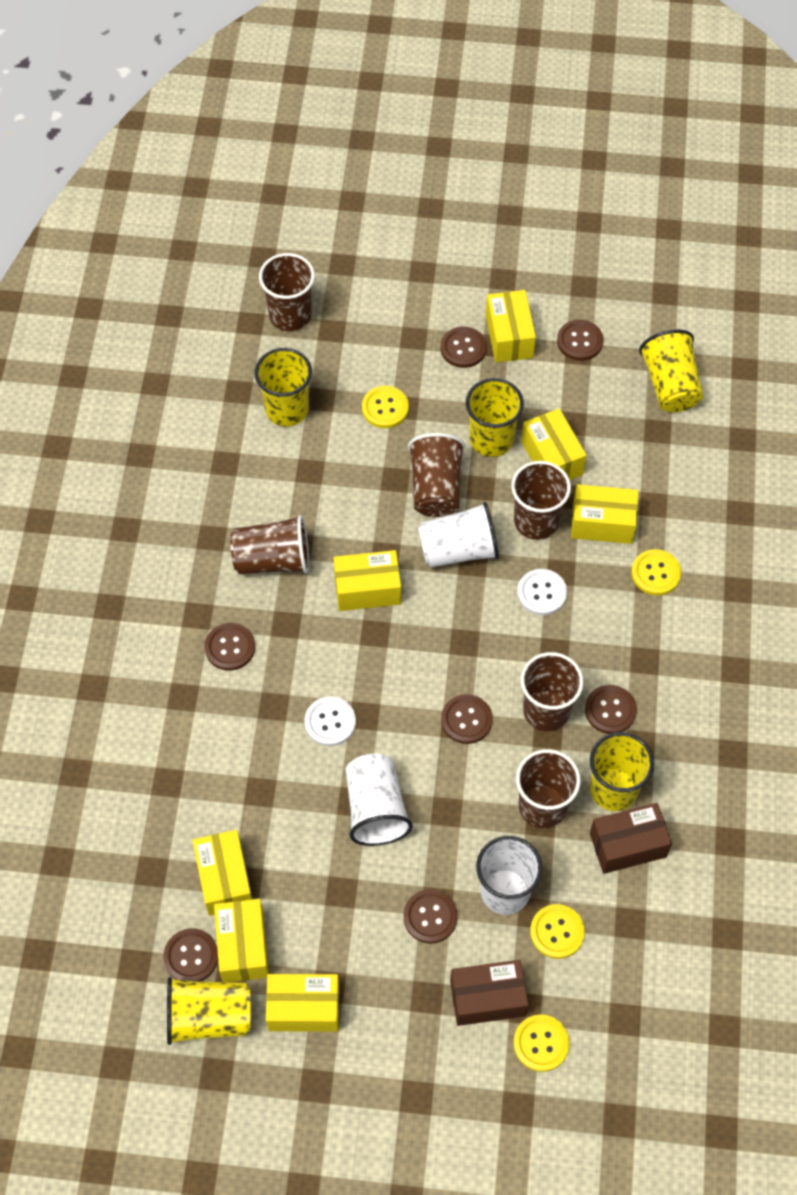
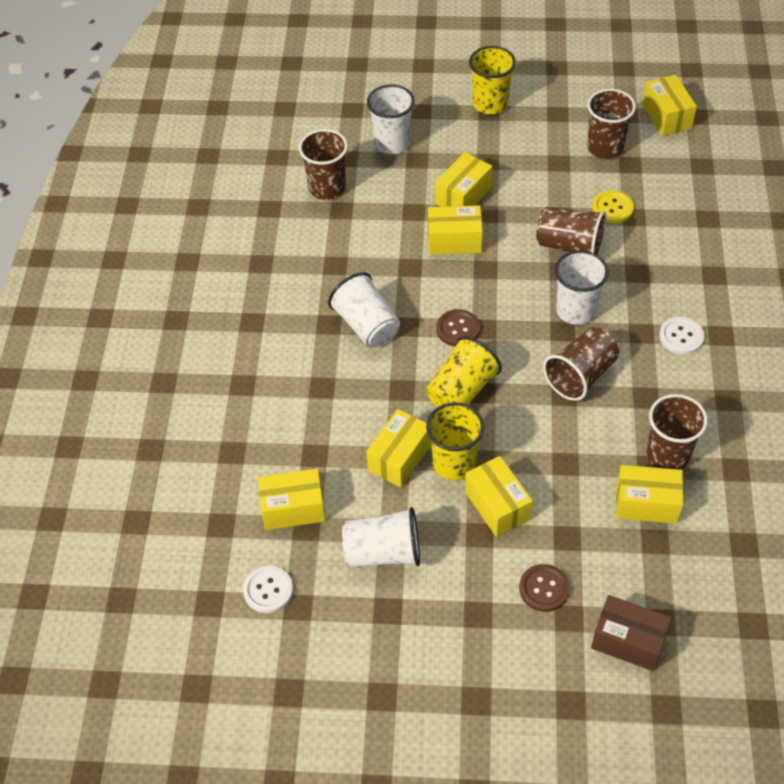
brown box: 2 -> 1
brown button: 7 -> 2
brown cup: 6 -> 5
white cup: 3 -> 4
yellow button: 4 -> 1
yellow cup: 5 -> 3

